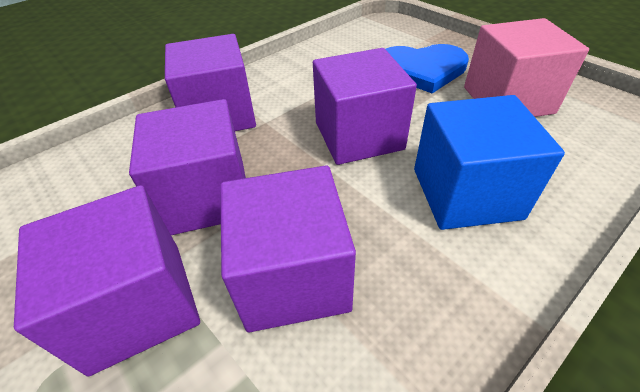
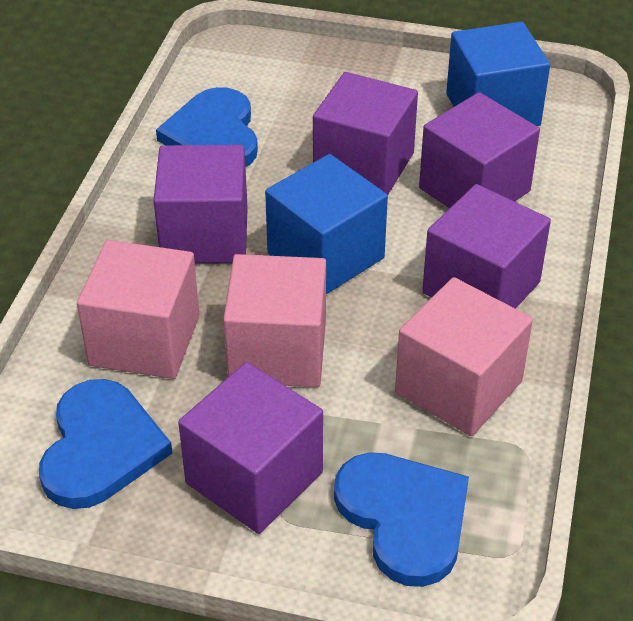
blue cube: 1 -> 2
blue heart: 1 -> 3
pink cube: 1 -> 3

